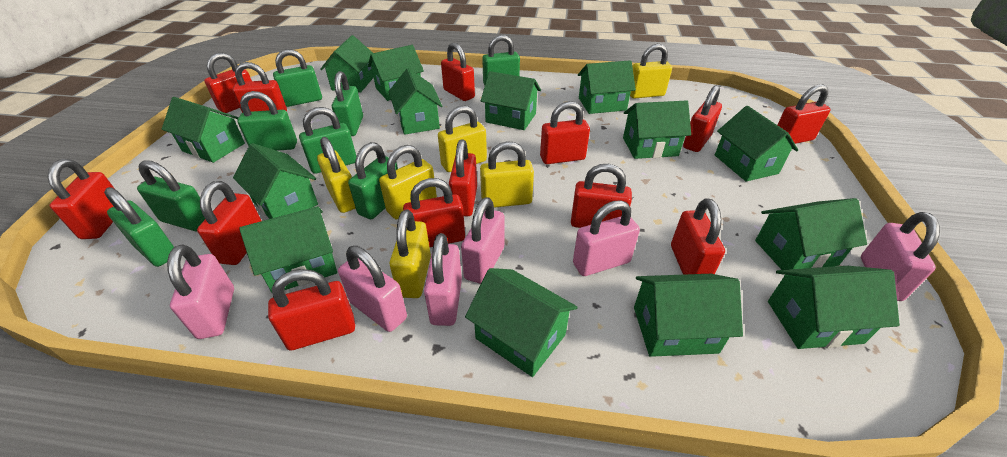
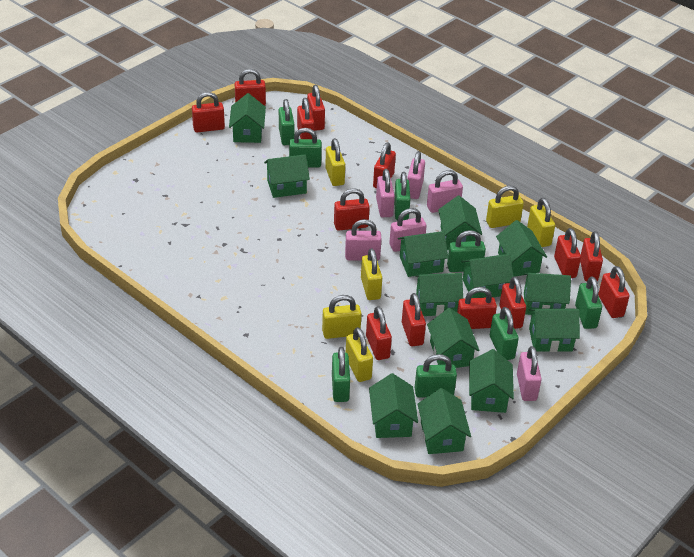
green house: 14 -> 13

